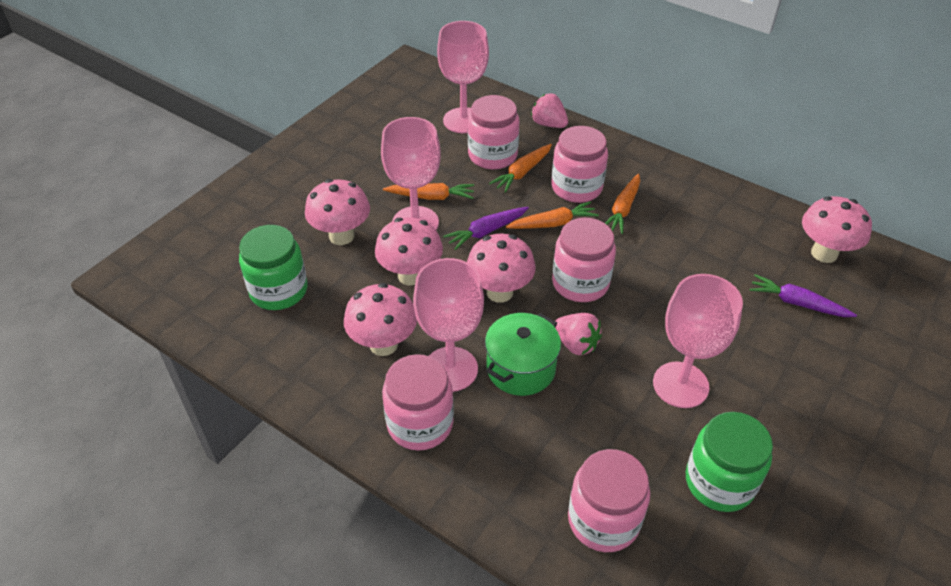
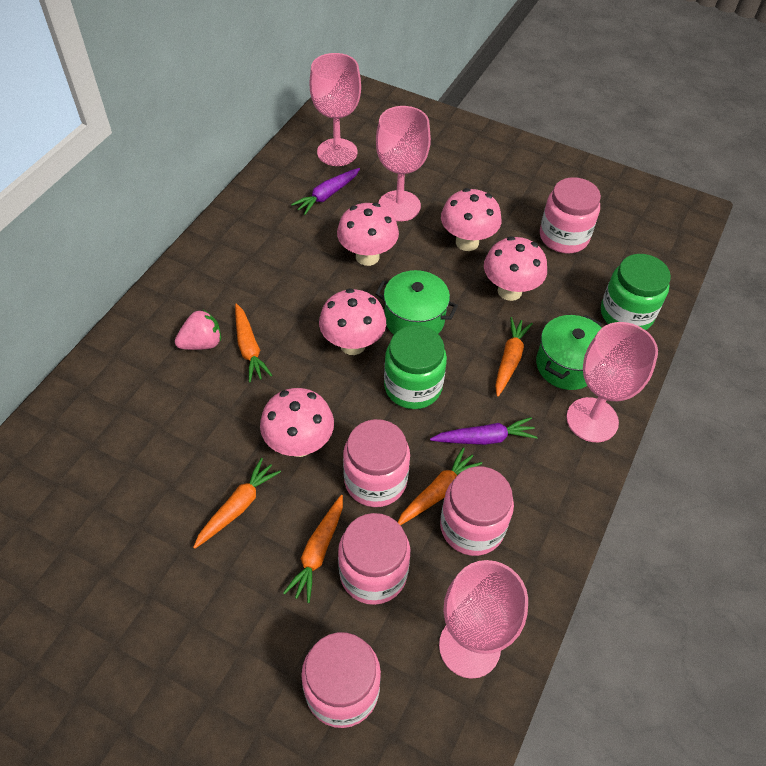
green pot: 1 -> 2
orange carrot: 4 -> 5
pink strawberry: 2 -> 1

